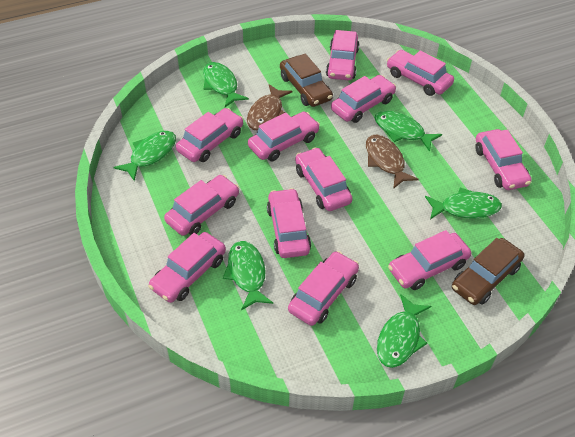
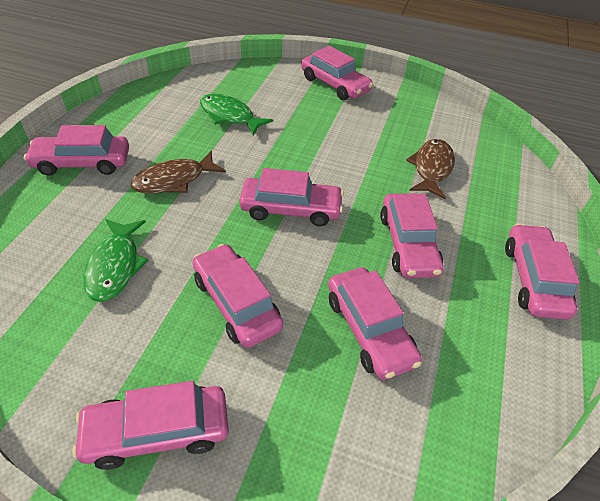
brown car: 2 -> 0
green fish: 6 -> 2
pink car: 12 -> 8

